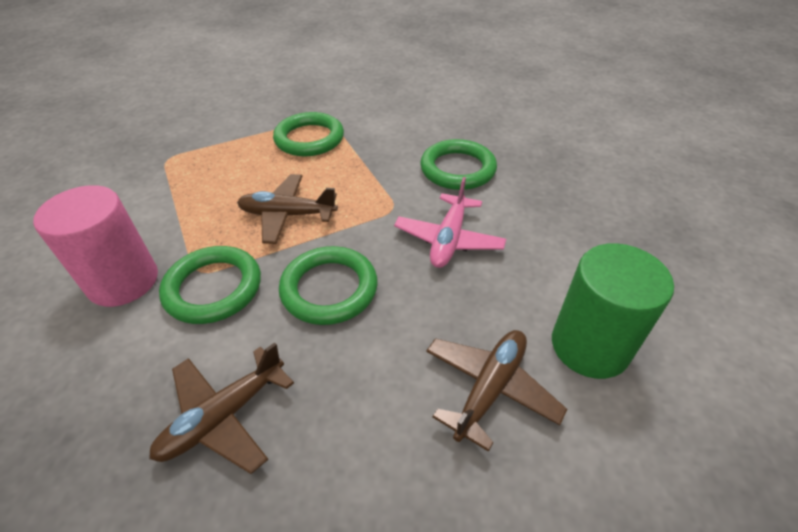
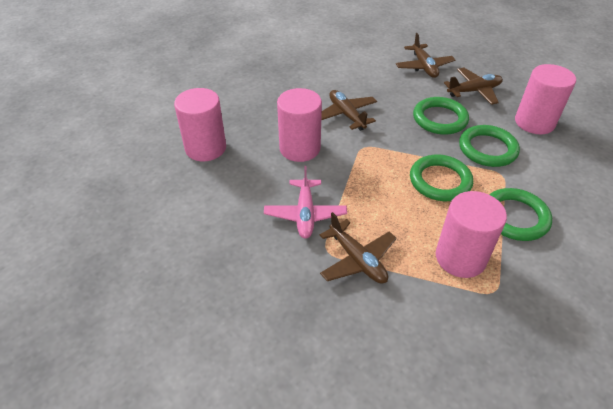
brown plane: 3 -> 4
green cylinder: 1 -> 0
pink cylinder: 1 -> 4

